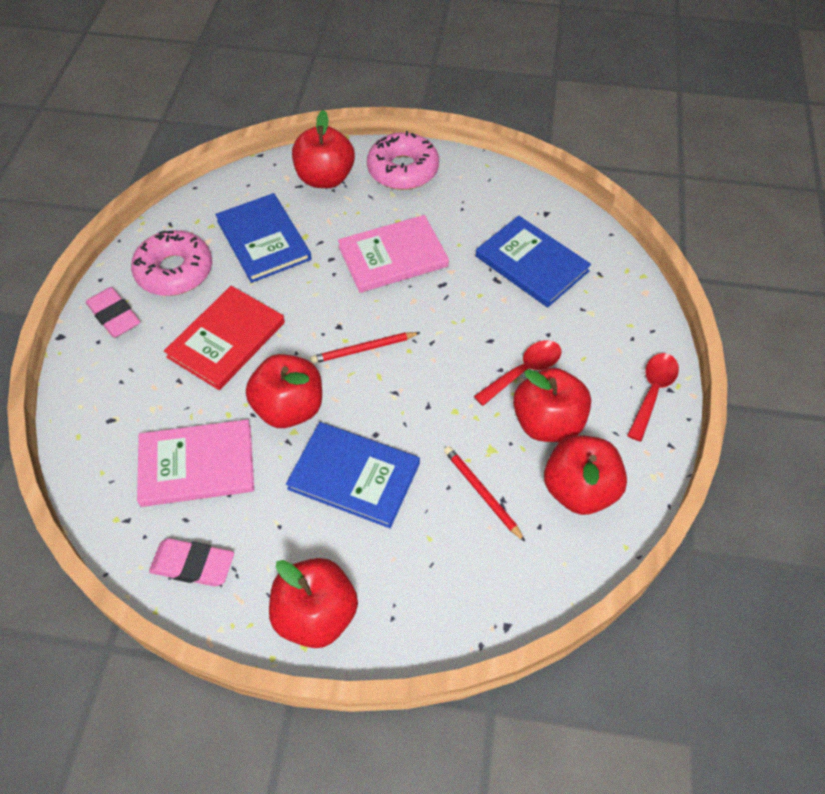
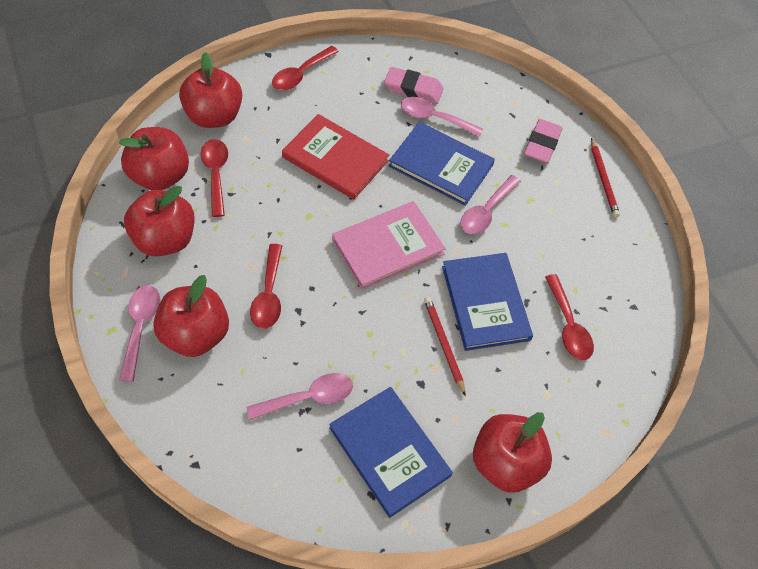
pink book: 2 -> 1
pink donut: 2 -> 0
pink spoon: 0 -> 4
red spoon: 2 -> 4

